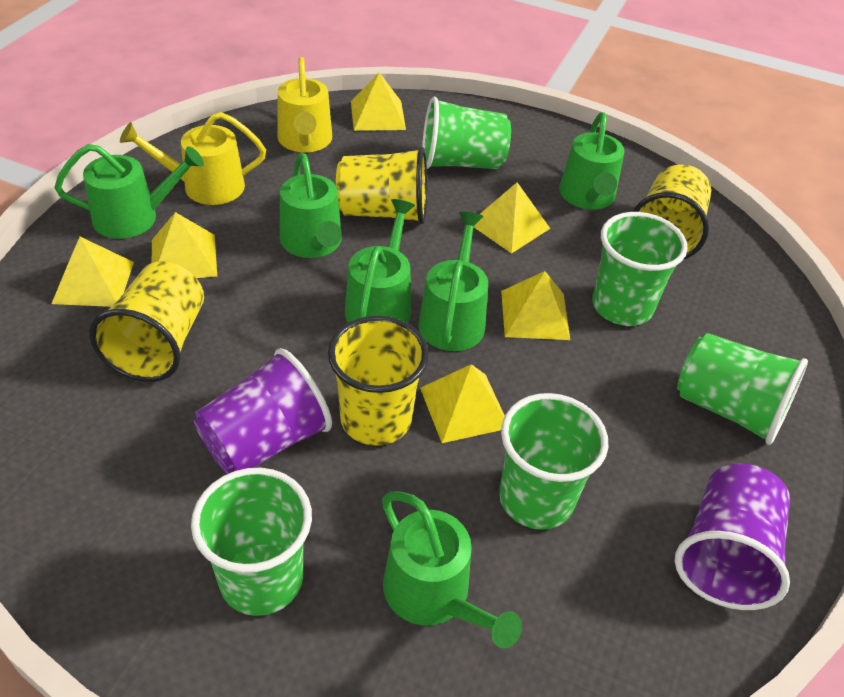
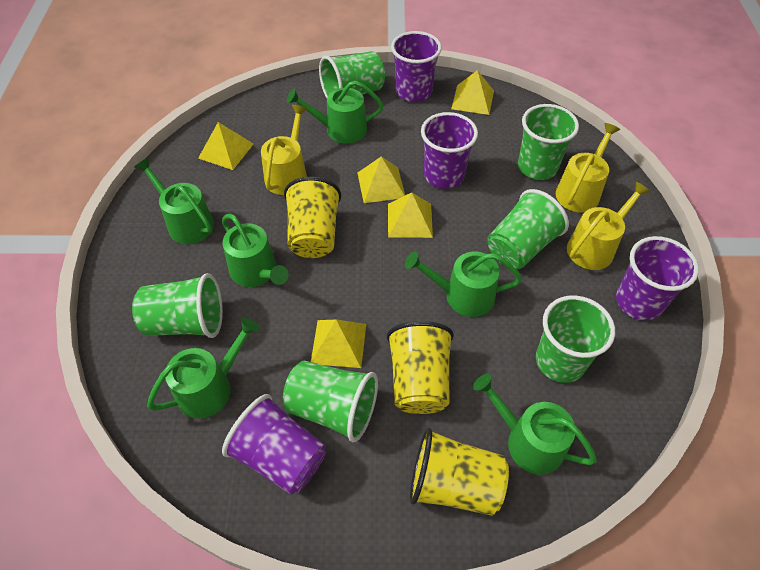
green cup: 5 -> 6
purple cup: 2 -> 4
yellow cup: 4 -> 3
yellow pyramid: 6 -> 5
yellow watering can: 2 -> 3

